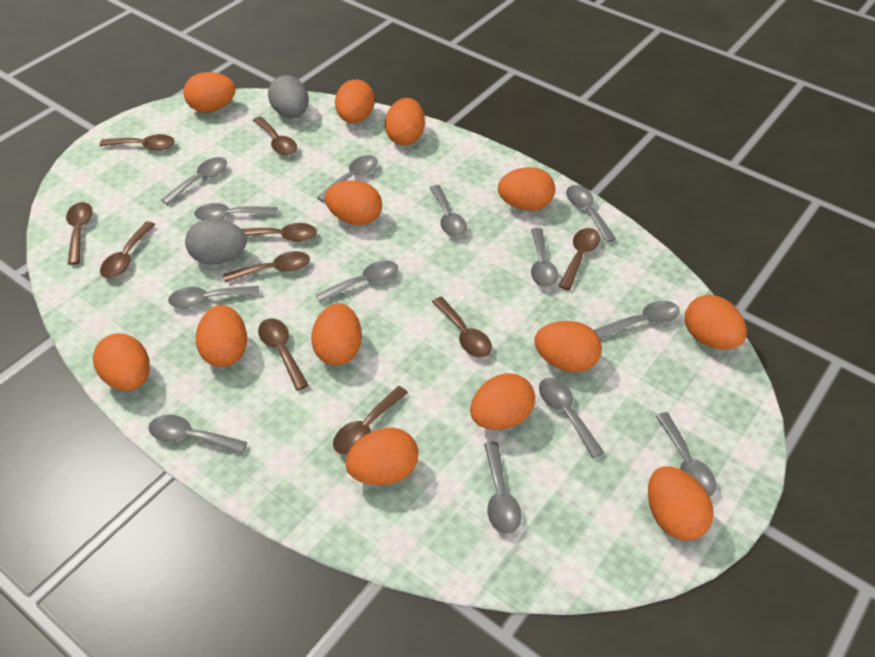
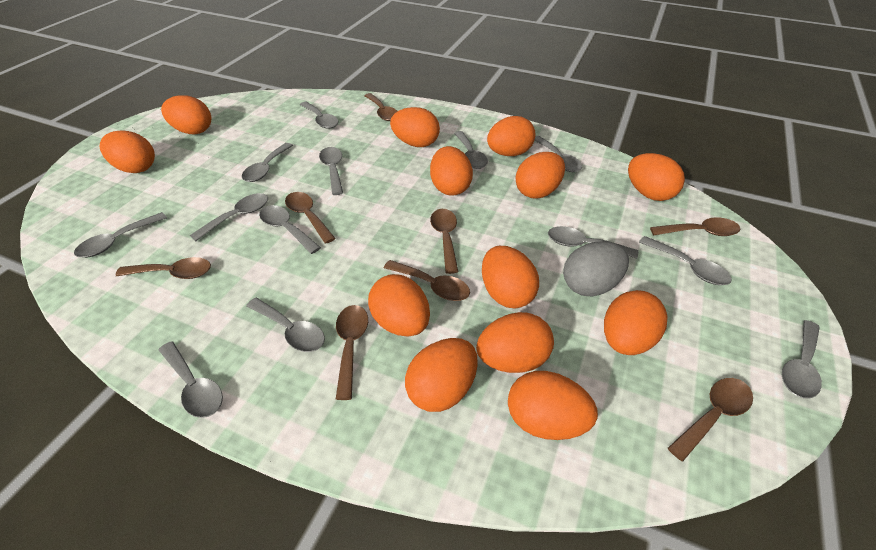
brown spoon: 10 -> 8
grey egg: 2 -> 1

